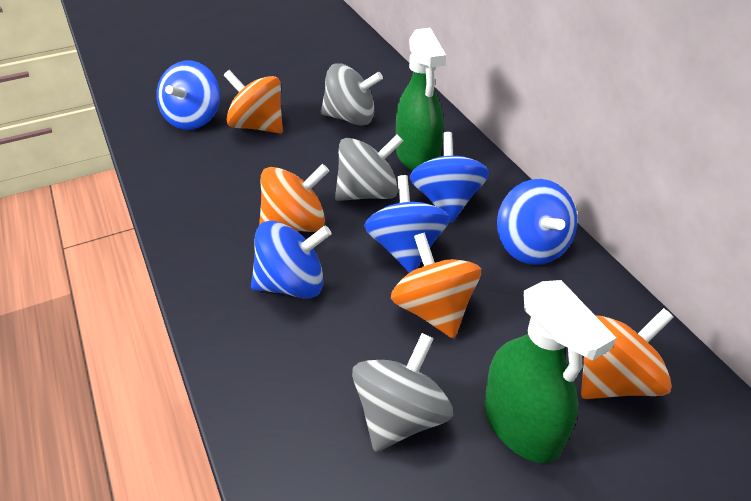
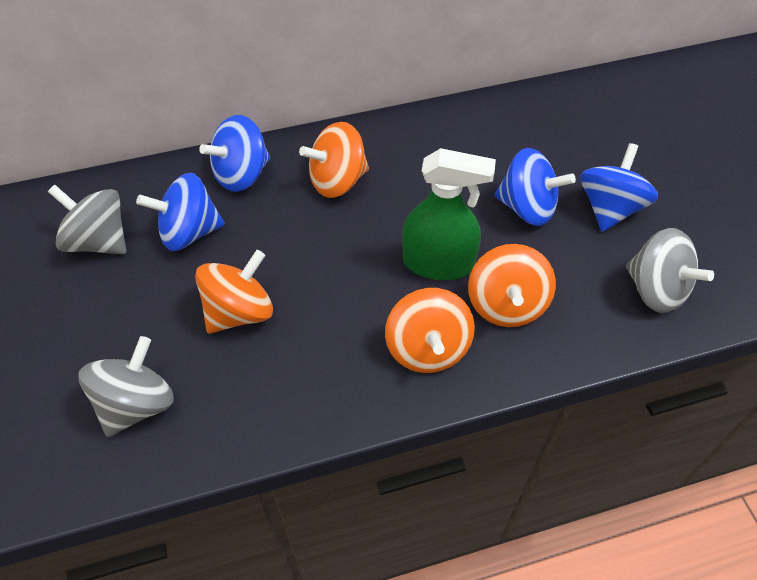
blue spinning top: 5 -> 4
green spray bottle: 2 -> 1

